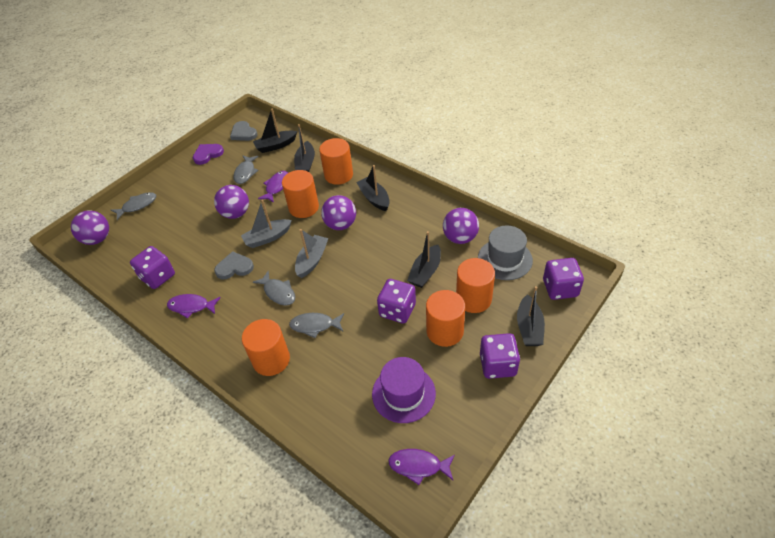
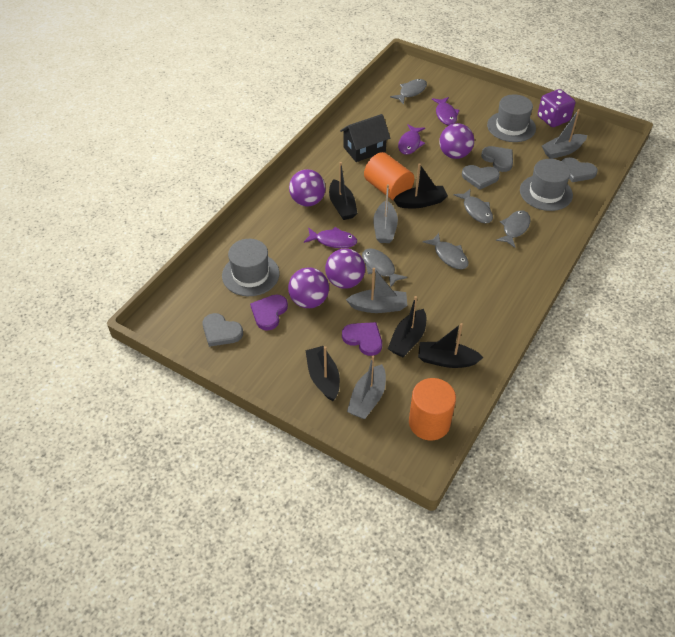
black house: 0 -> 1
grey boat: 2 -> 4
grey fish: 4 -> 5
grey hat: 1 -> 3
grey heart: 2 -> 4
orange cylinder: 5 -> 2
purple dice: 4 -> 1
purple hat: 1 -> 0
purple heart: 1 -> 2

